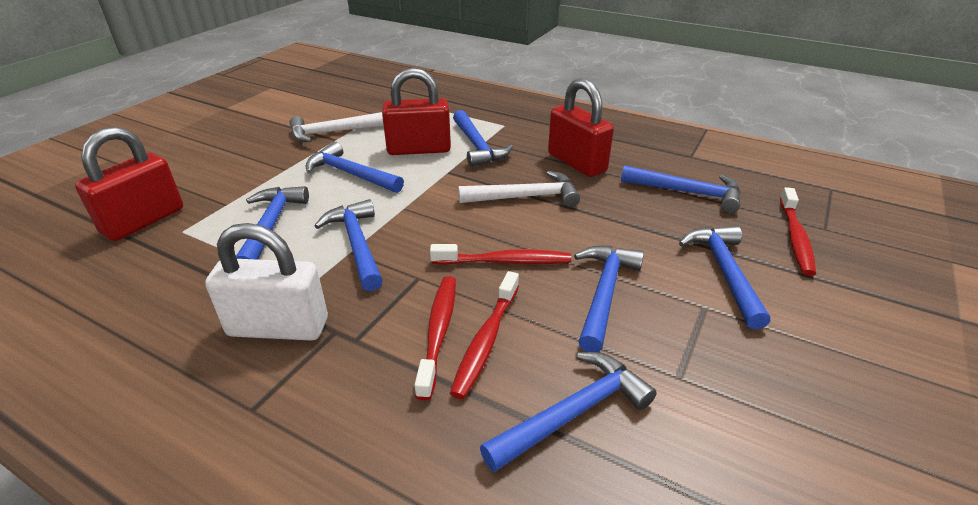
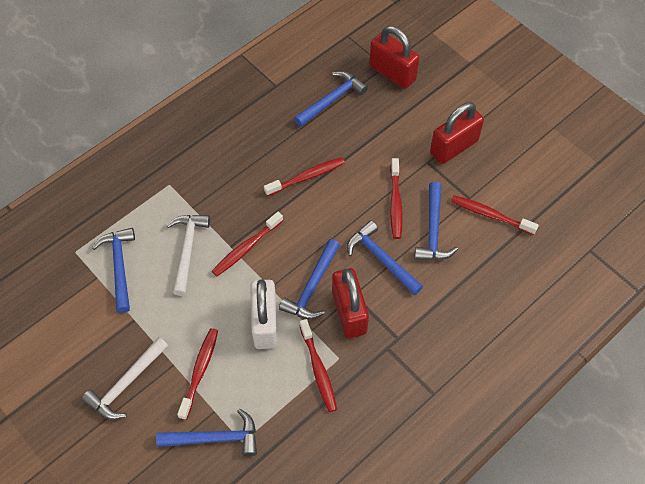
blue hammer: 8 -> 6
red toothbrush: 4 -> 6

